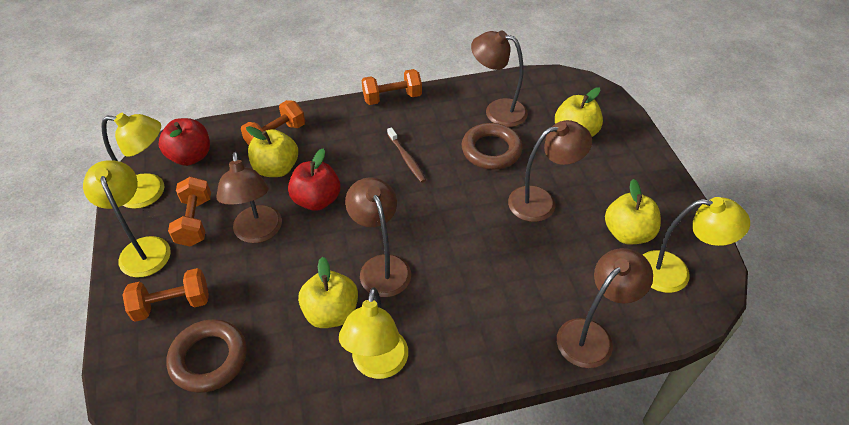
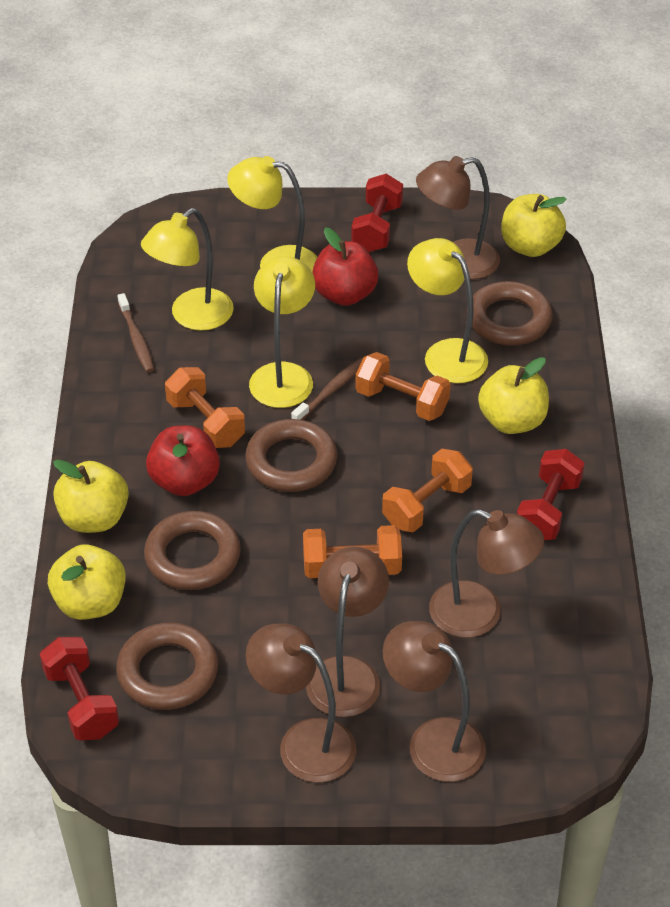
brown ring: 2 -> 4
brown toothbrush: 1 -> 2
red dumbbell: 0 -> 3

